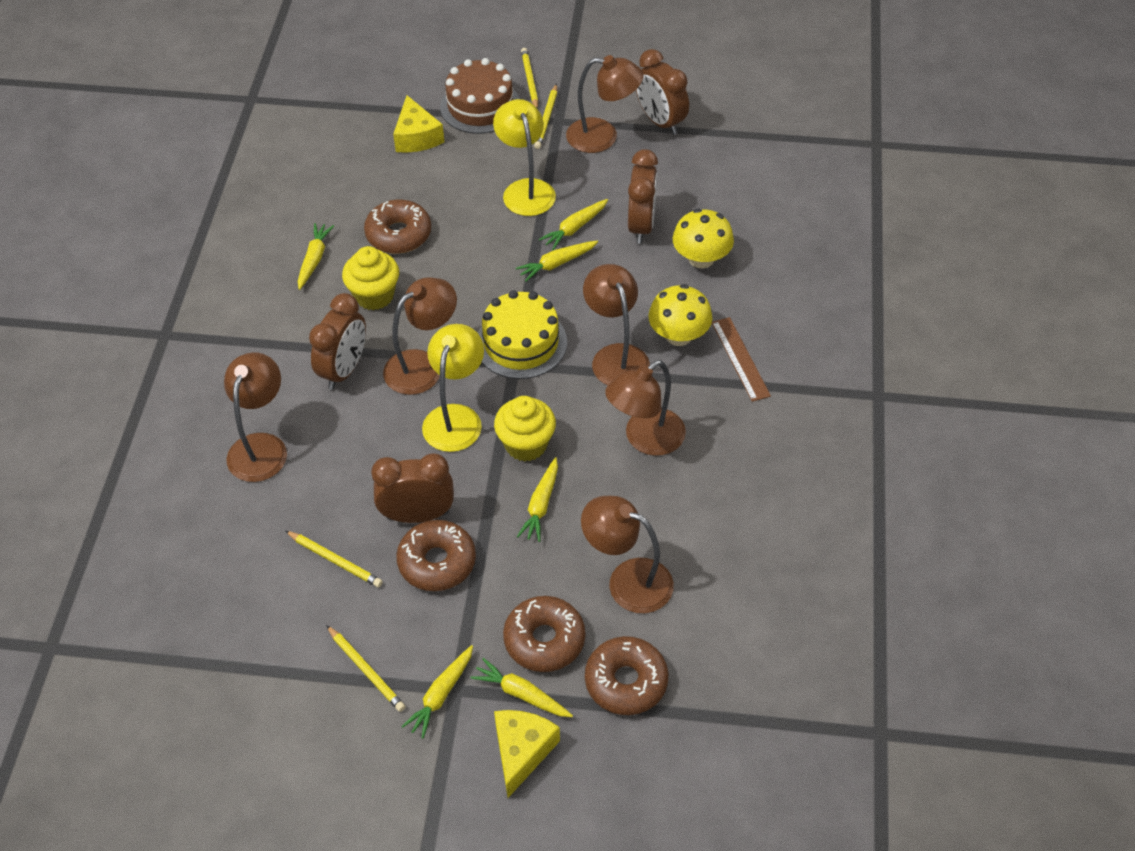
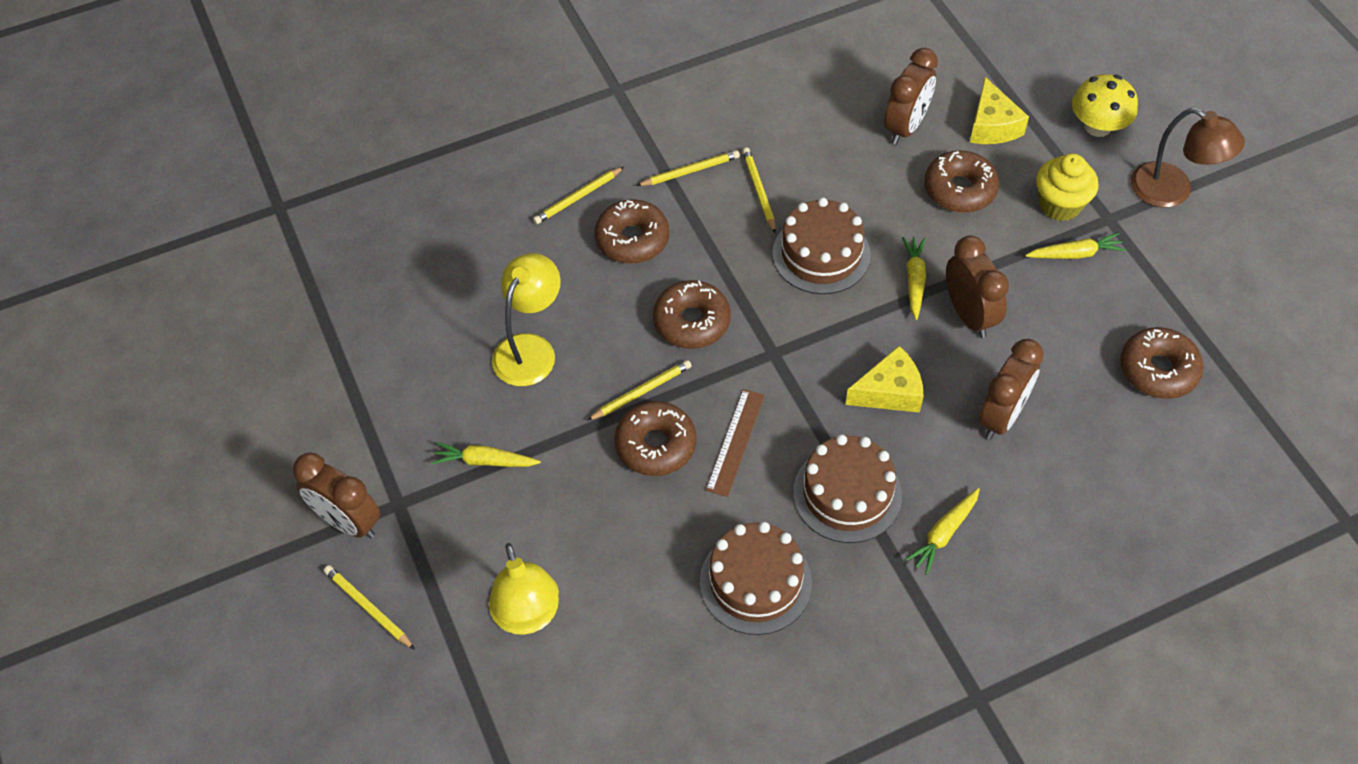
brown cake: 1 -> 3
brown donut: 4 -> 5
brown lamp: 6 -> 1
yellow cake: 1 -> 0
yellow carrot: 6 -> 4
yellow cupcake: 2 -> 1
yellow mushroom: 2 -> 1
yellow pencil: 4 -> 5

